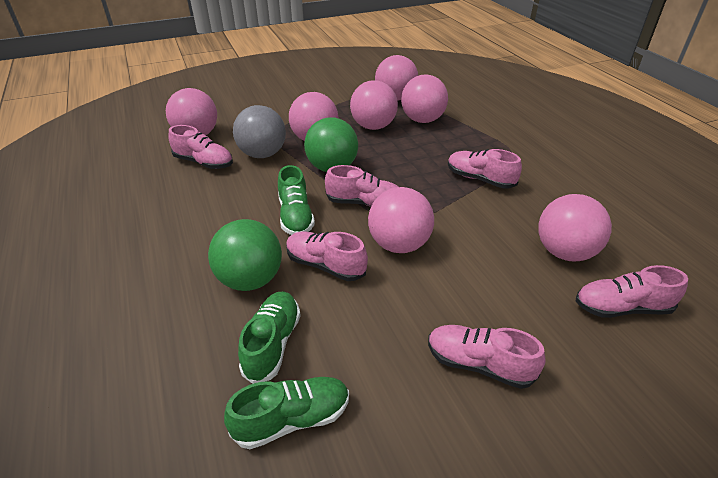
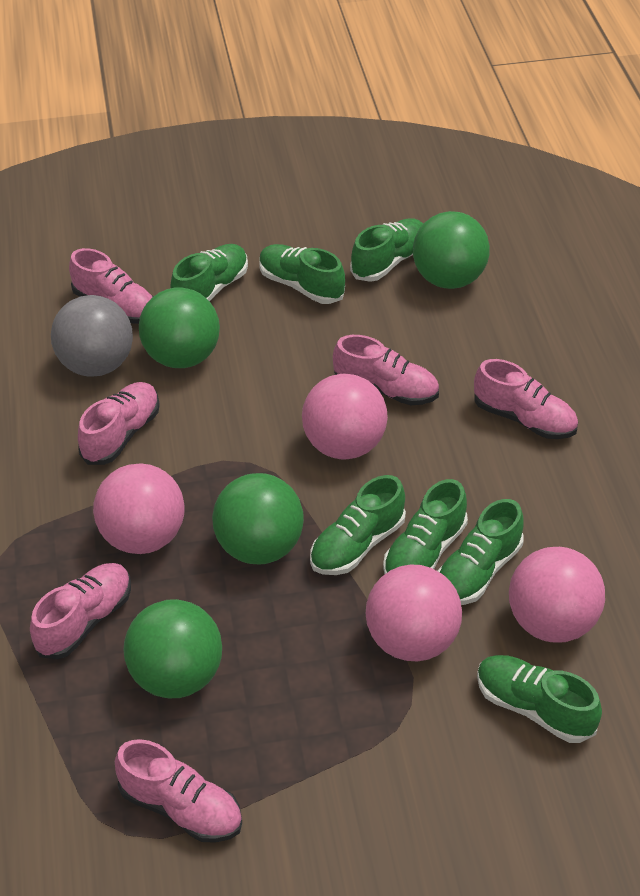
green ball: 2 -> 4
green shoe: 3 -> 7
pink ball: 7 -> 4

